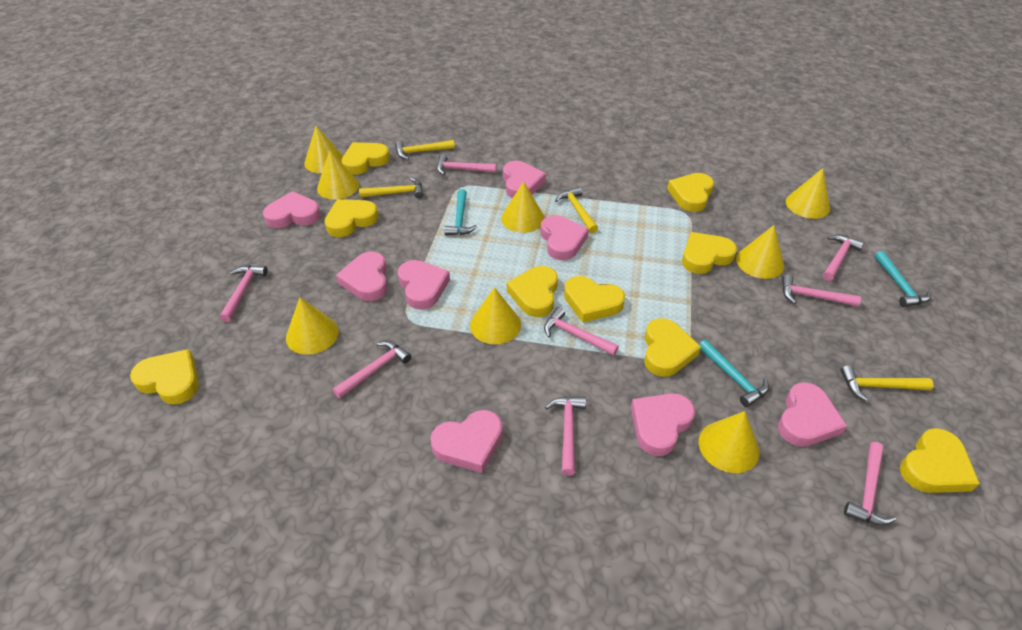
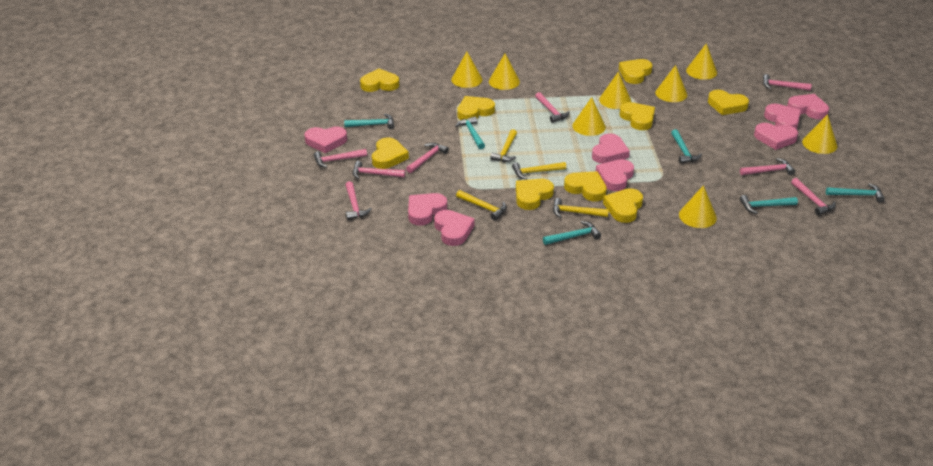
turquoise hammer: 3 -> 6

